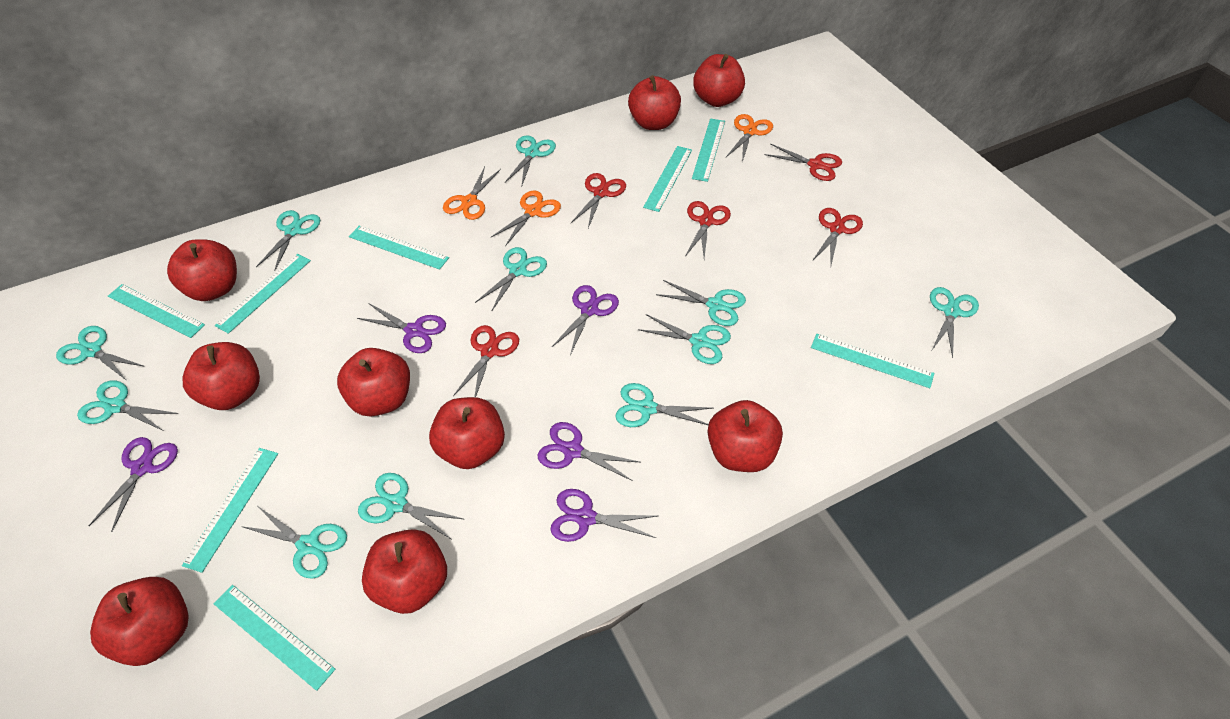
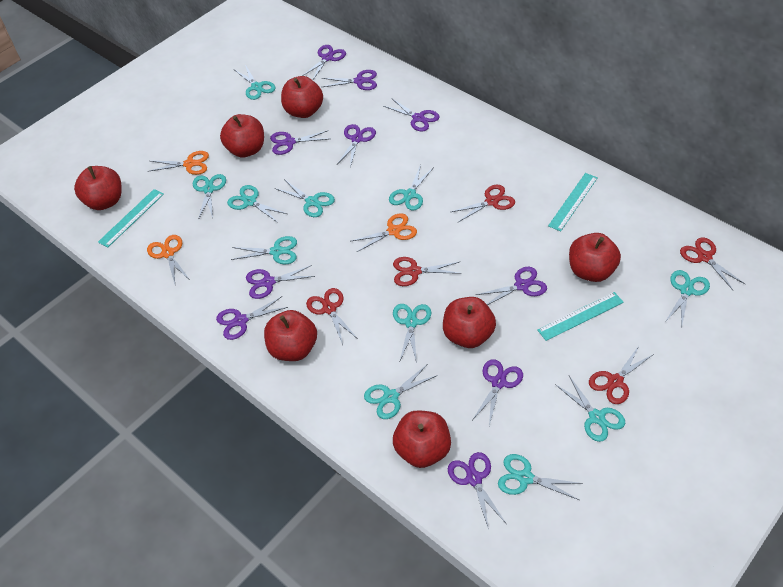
purple scissors: 5 -> 10
red apple: 9 -> 7
turquoise ruler: 8 -> 3

